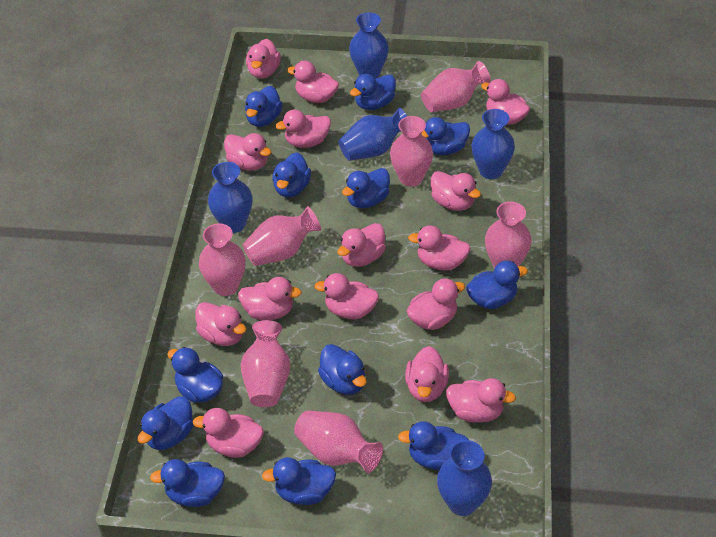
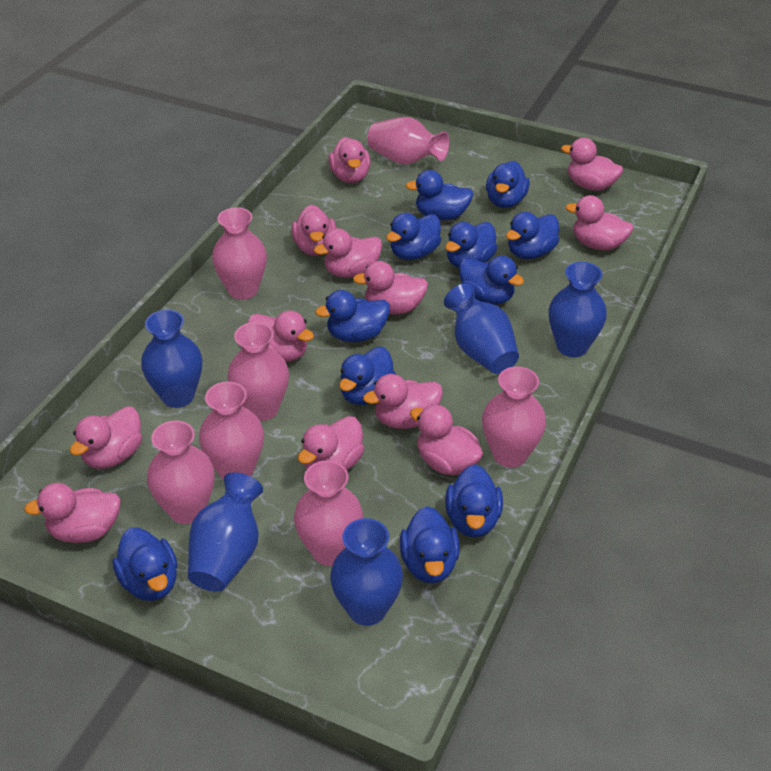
blue duck: 12 -> 11
pink duck: 15 -> 12

